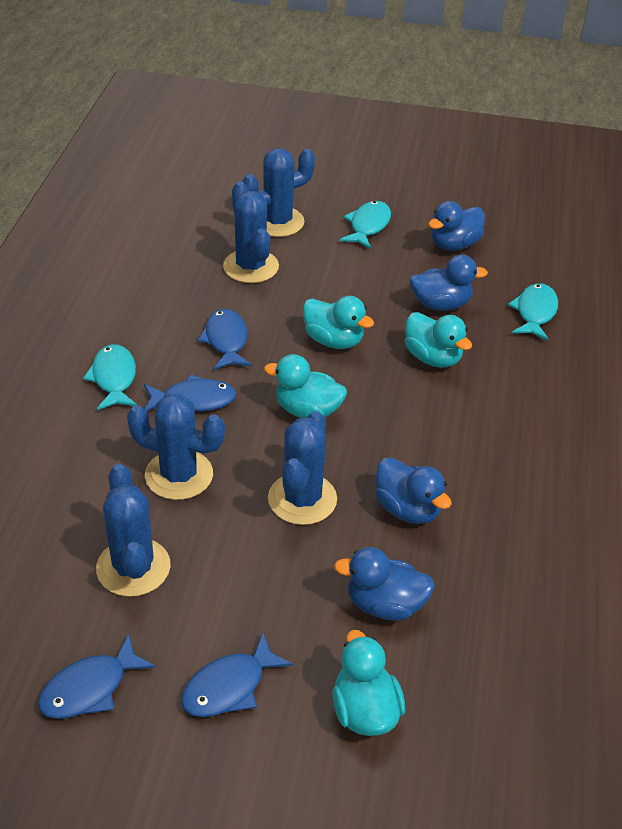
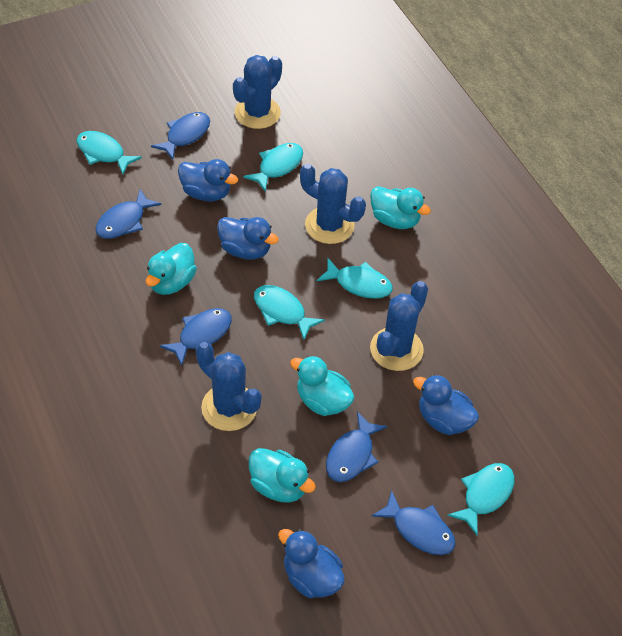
blue cactus: 5 -> 4
blue fish: 4 -> 5
turquoise fish: 3 -> 5

